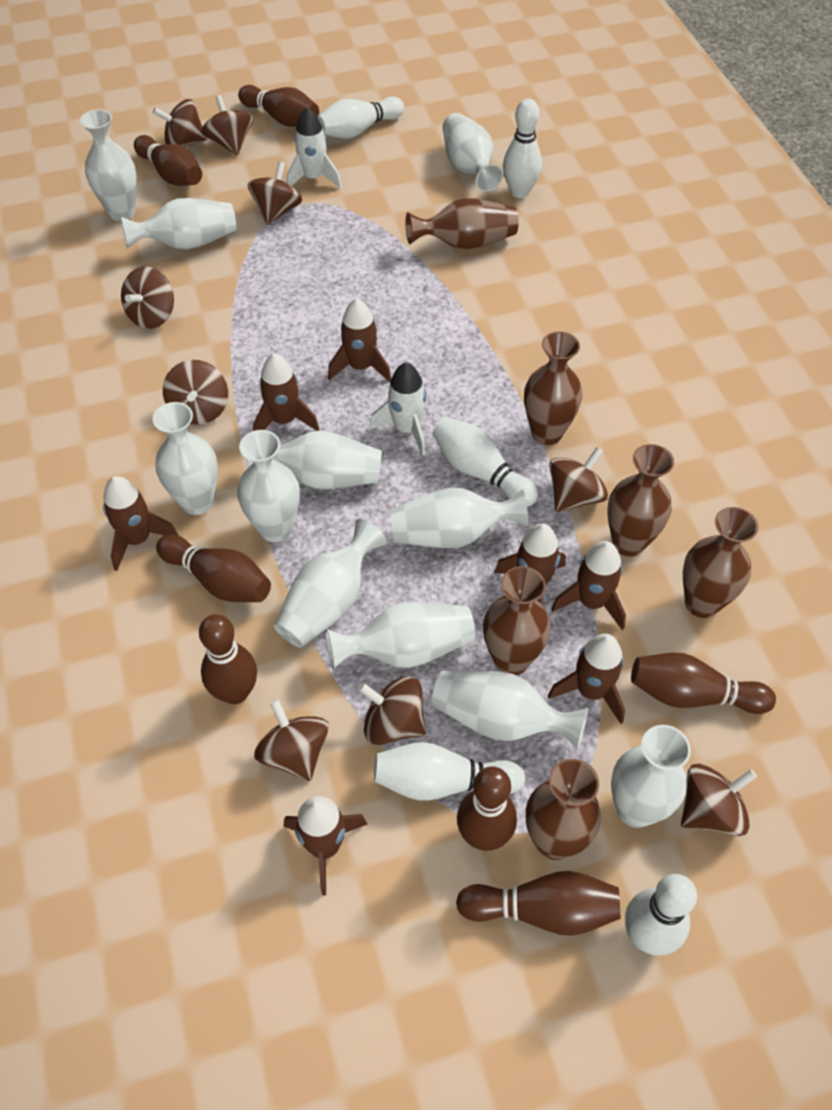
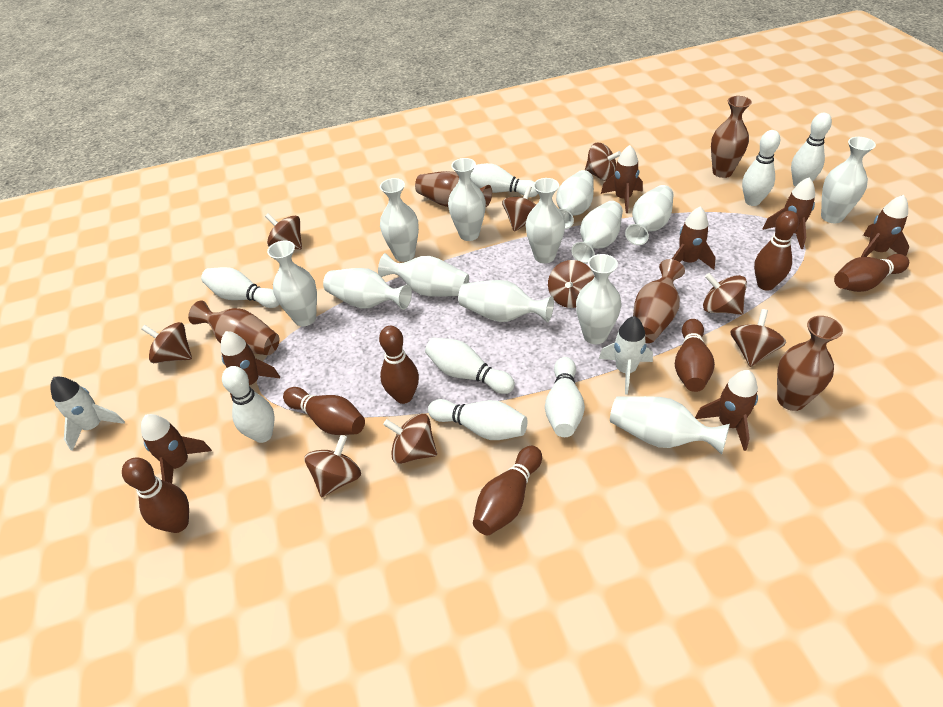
brown vase: 6 -> 5
white bowling pin: 5 -> 8
white vase: 11 -> 13

